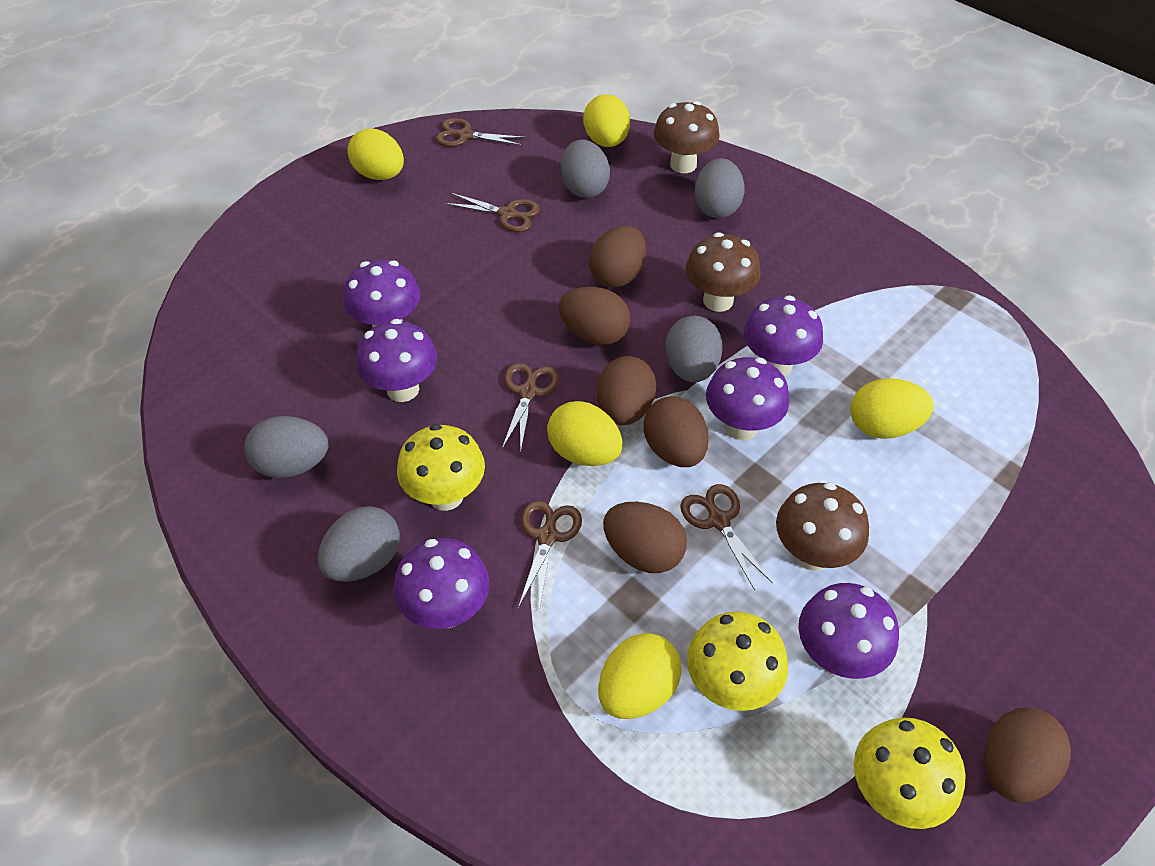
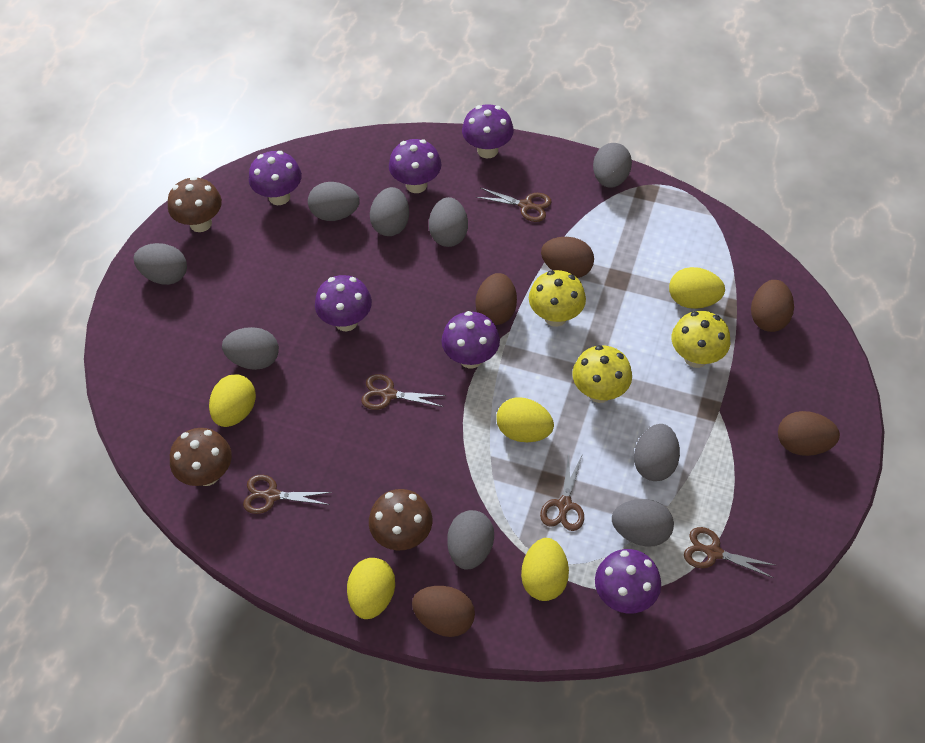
brown egg: 6 -> 5
grey egg: 5 -> 9

